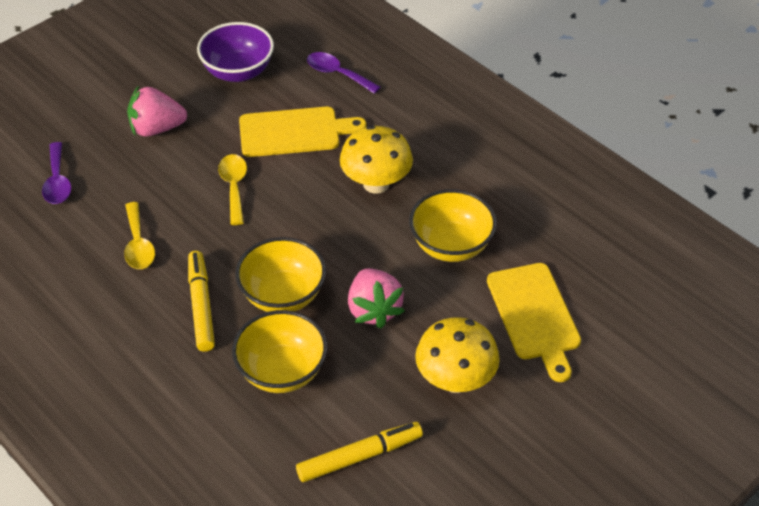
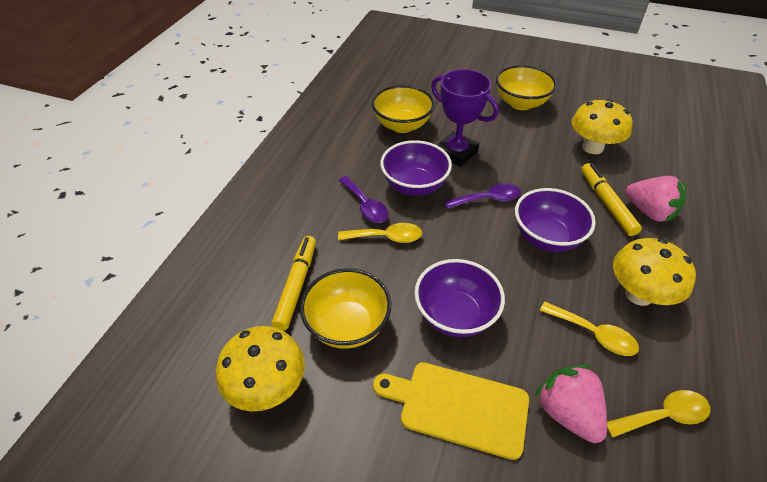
purple bowl: 1 -> 3
purple trophy: 0 -> 1
yellow cutting board: 2 -> 1
yellow mushroom: 2 -> 3
yellow spoon: 2 -> 3

